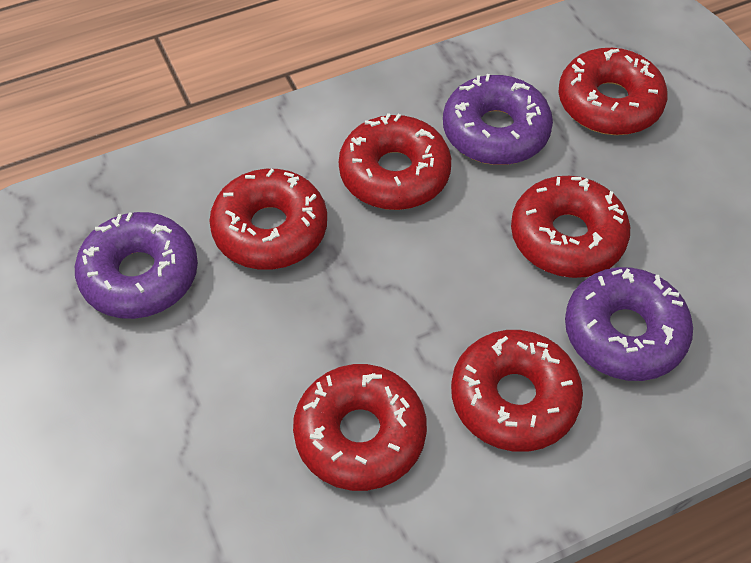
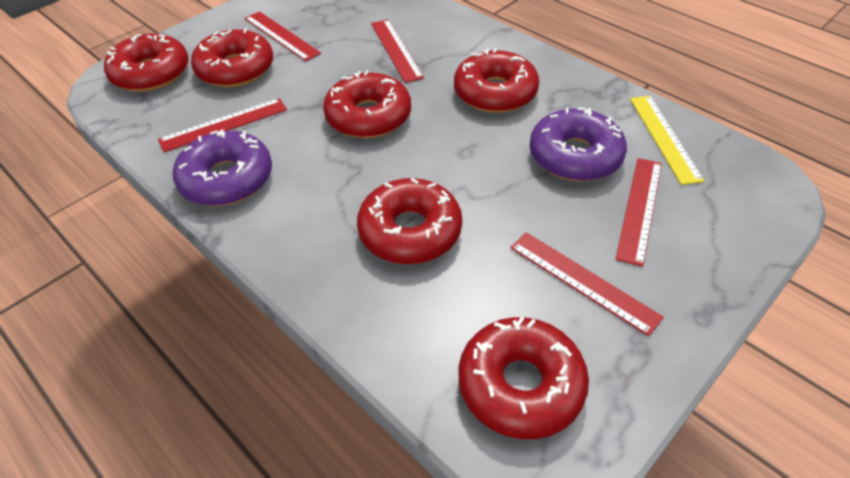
purple donut: 3 -> 2
red ruler: 0 -> 5
yellow ruler: 0 -> 1

